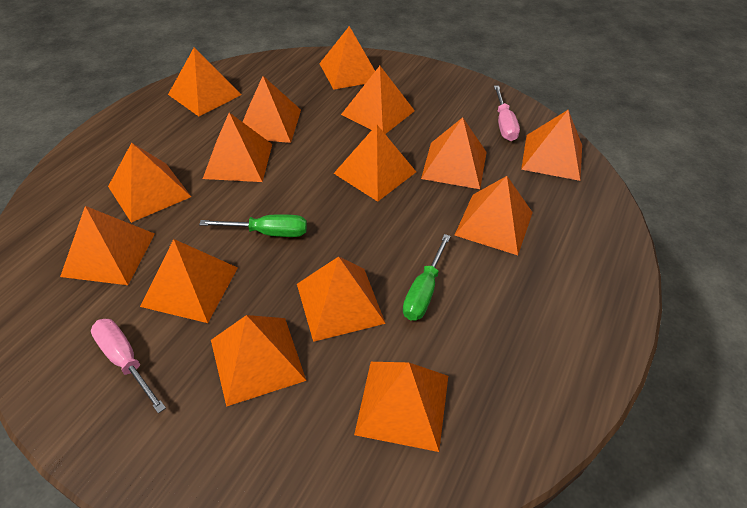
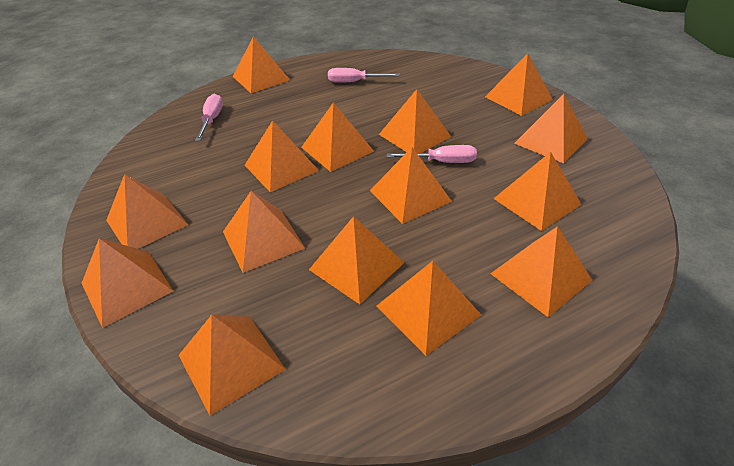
green screwdriver: 2 -> 0
pink screwdriver: 2 -> 3

